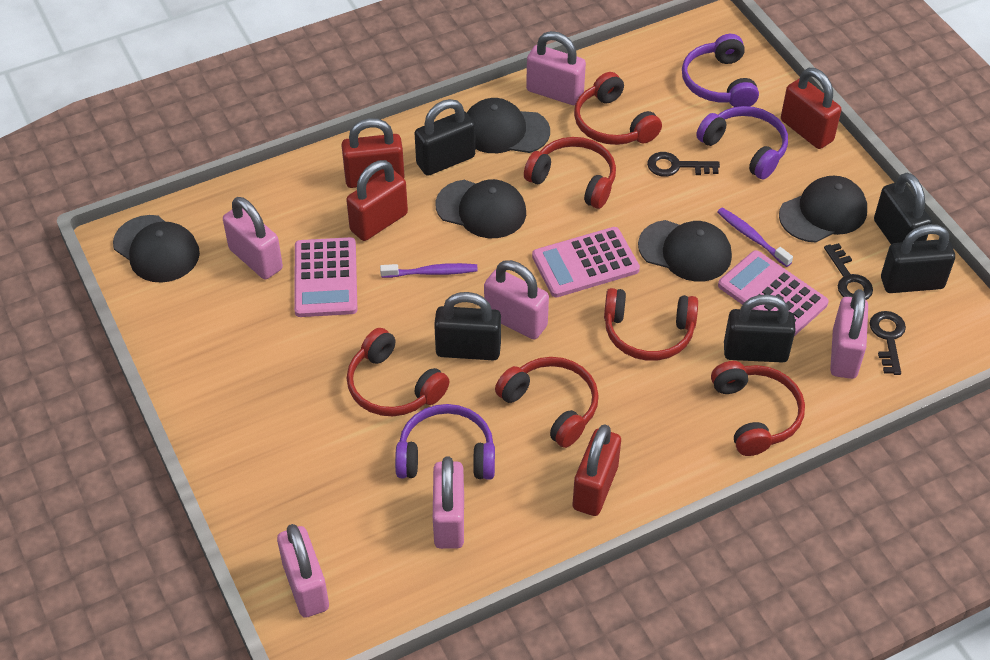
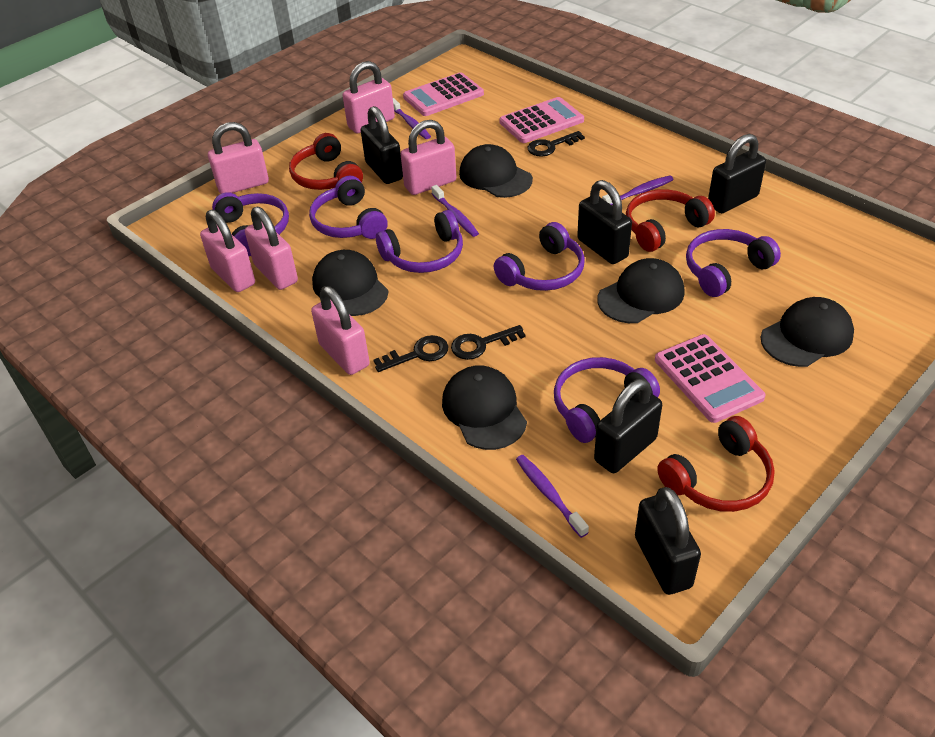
purple headphones: 3 -> 6
purple toothbrush: 2 -> 4
red headphones: 6 -> 3
red padlock: 4 -> 0

